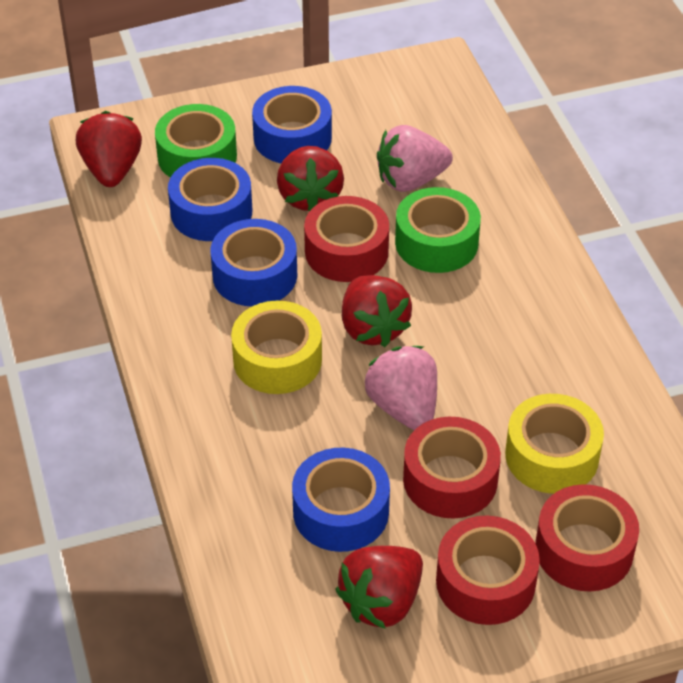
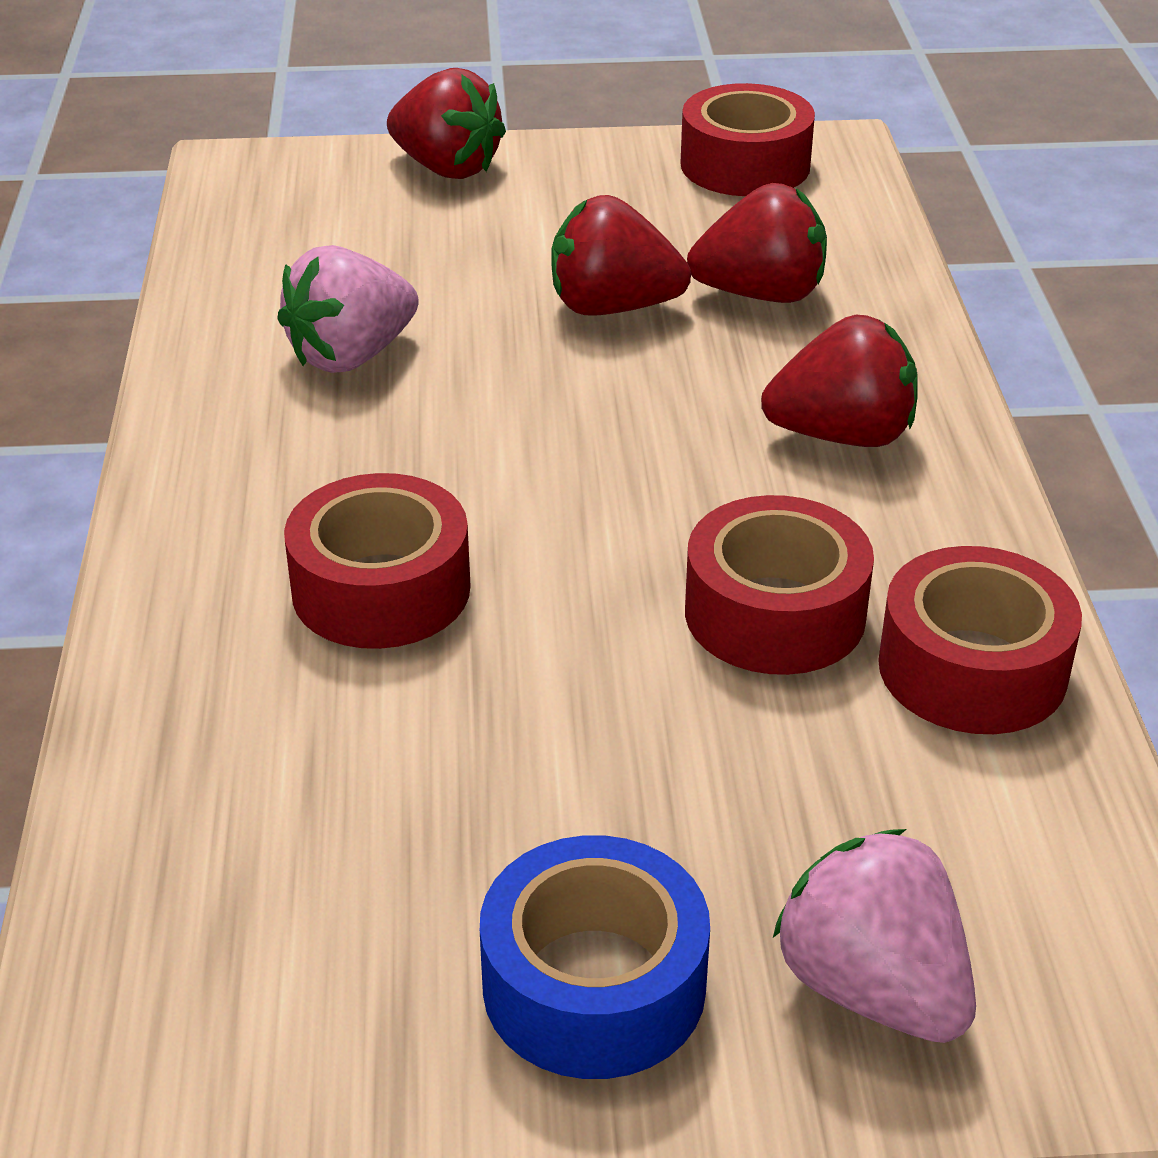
blue tape: 4 -> 1
green tape: 2 -> 0
yellow tape: 2 -> 0

